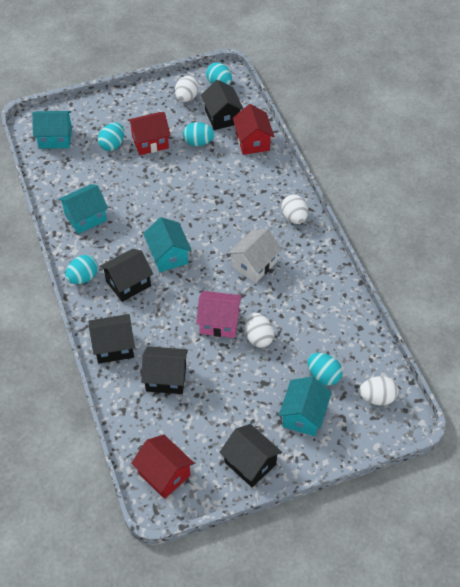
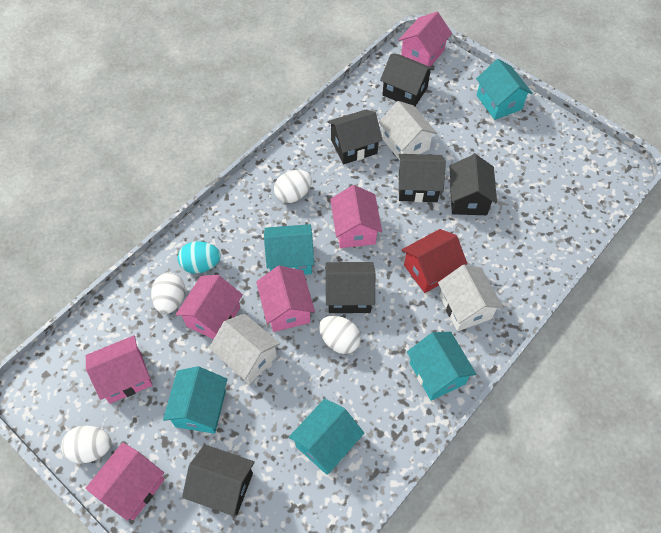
black house: 5 -> 6
pink house: 1 -> 6
red house: 3 -> 1
turquoise egg: 5 -> 1
turquoise house: 4 -> 5
white house: 1 -> 3

